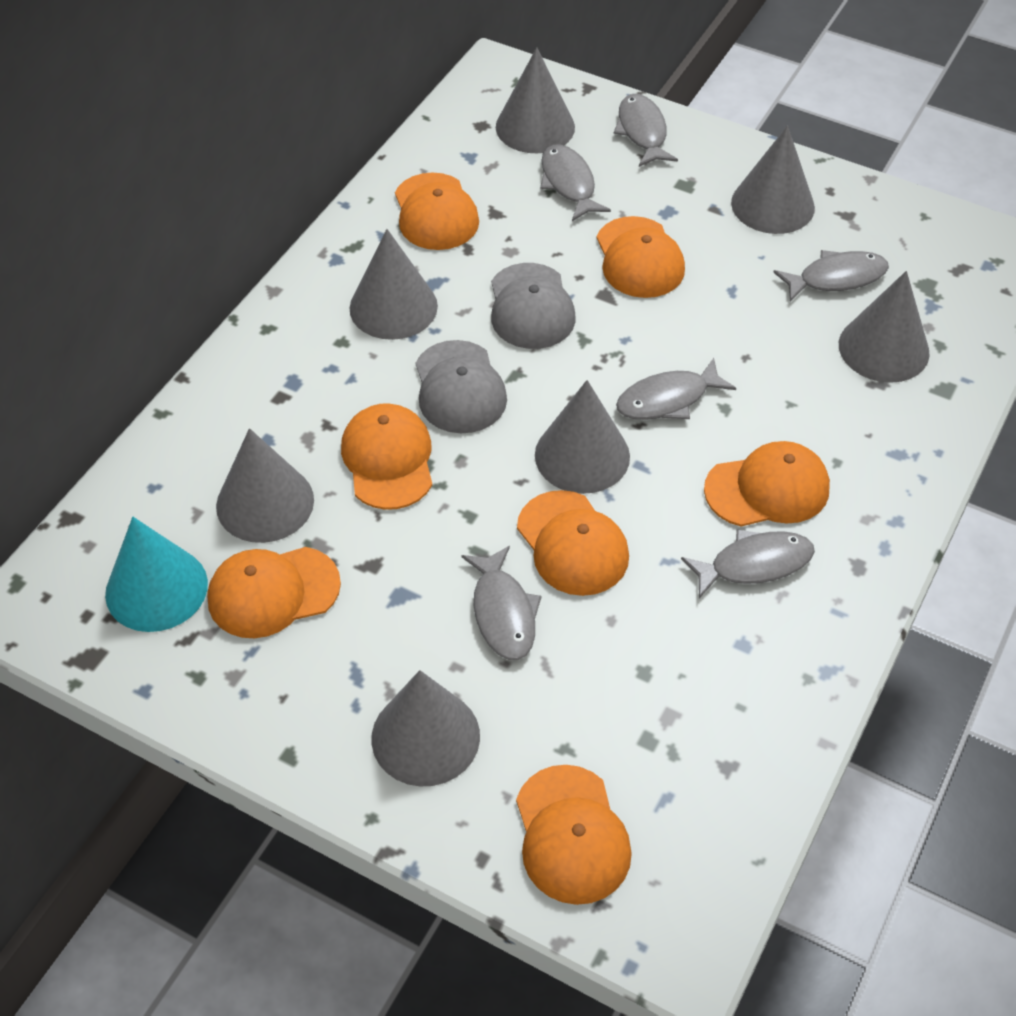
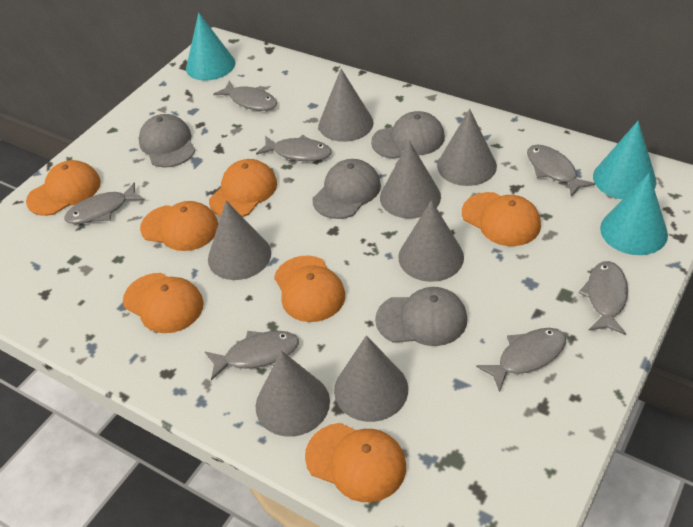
grey cap: 2 -> 4
grey fish: 6 -> 7
turquoise cone: 1 -> 3

